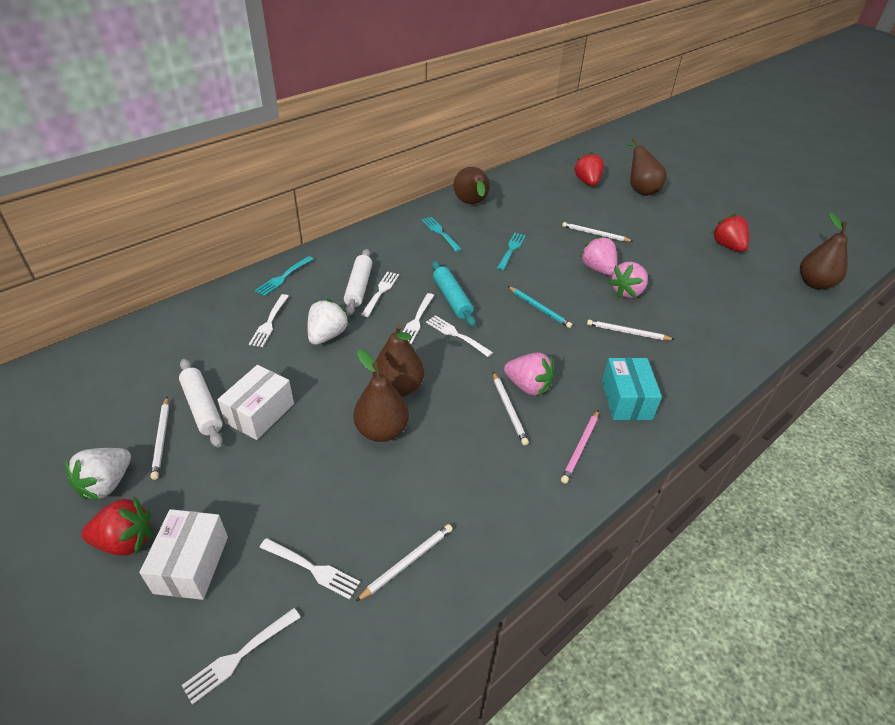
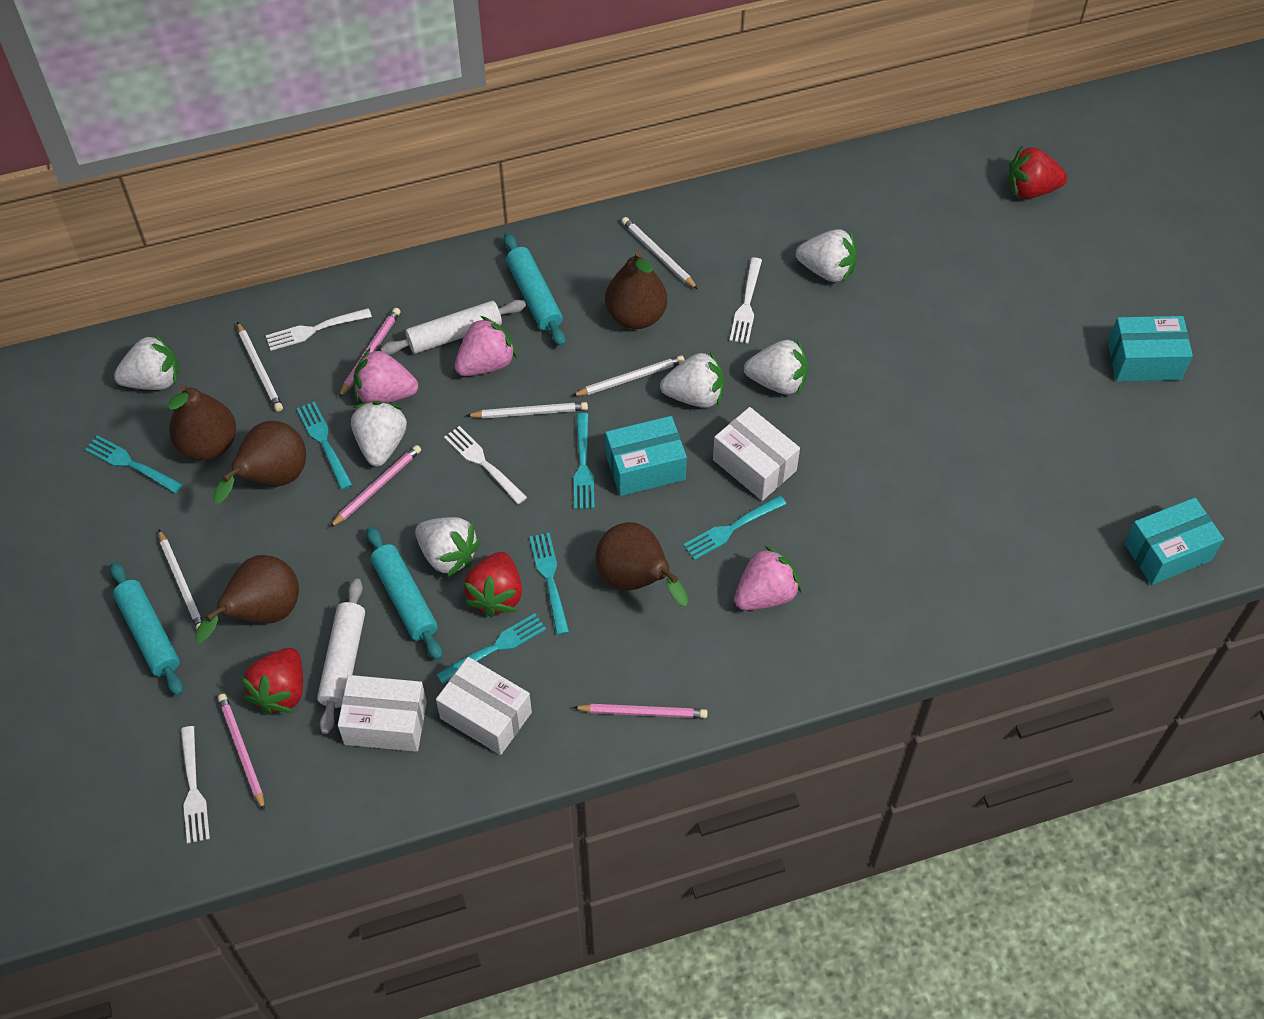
pink pencil: 1 -> 4
turquoise box: 1 -> 3
turquoise fork: 3 -> 6
turquoise pencil: 1 -> 0
turquoise rolling pin: 1 -> 3
white box: 2 -> 3
white fork: 6 -> 4
white strawberry: 2 -> 6

